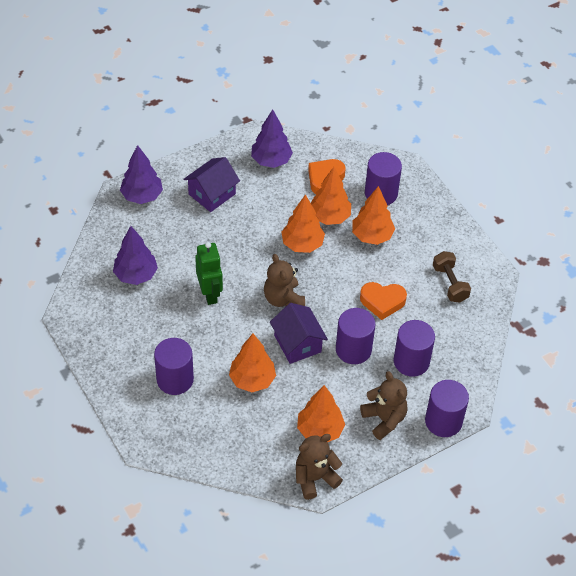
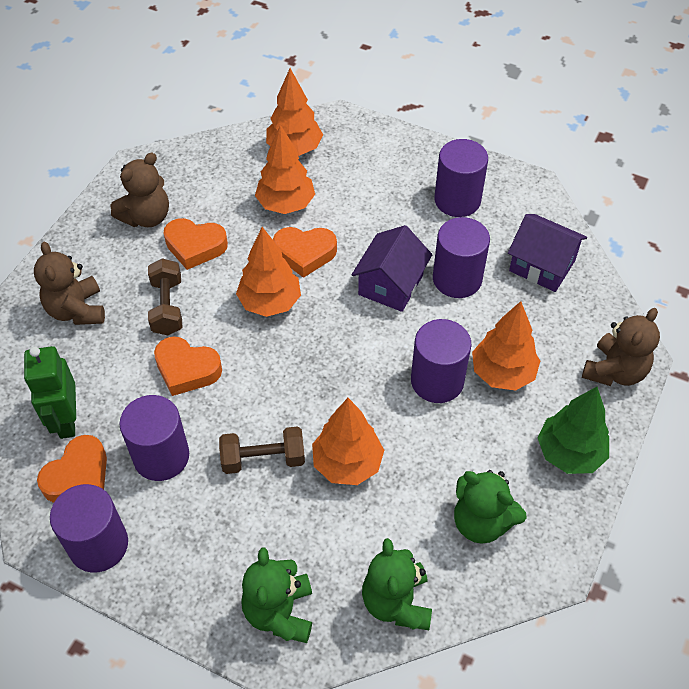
brown dumbbell: 1 -> 2
green teddy bear: 0 -> 3
green tree: 0 -> 1
orange heart: 2 -> 4
purple tree: 3 -> 0

